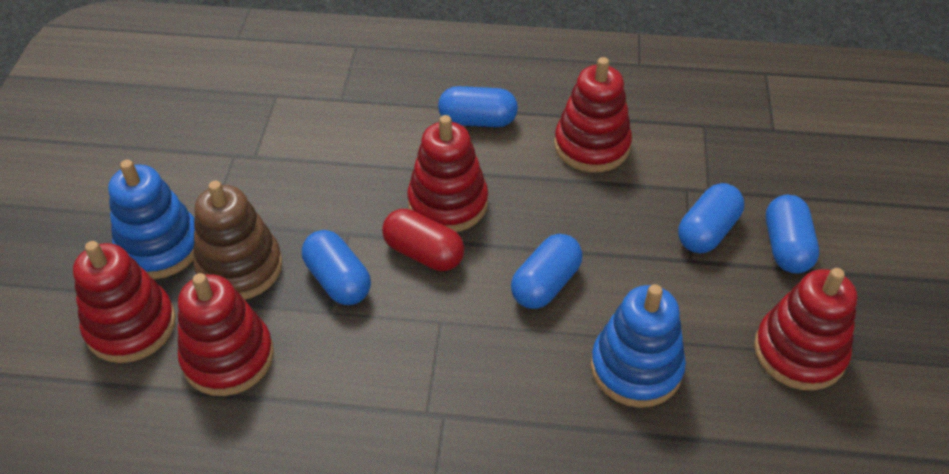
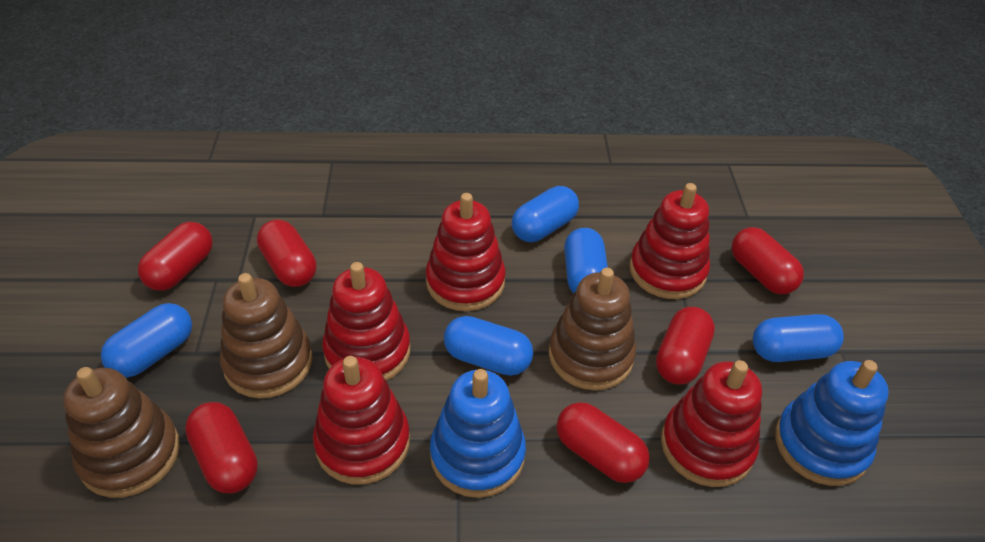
brown stacking toy: 1 -> 3
red capsule: 1 -> 6

